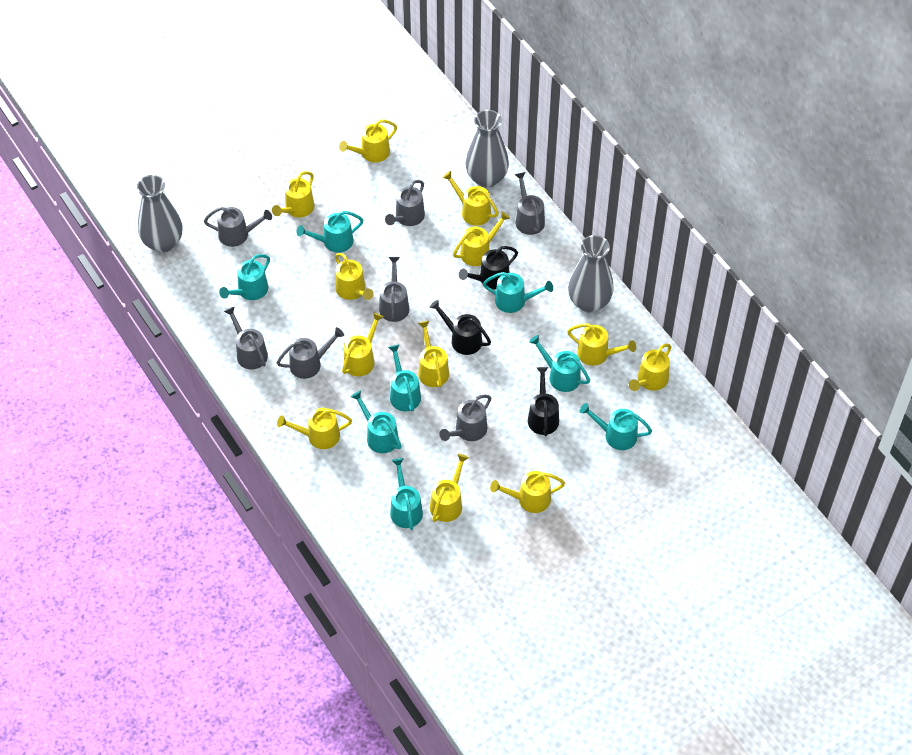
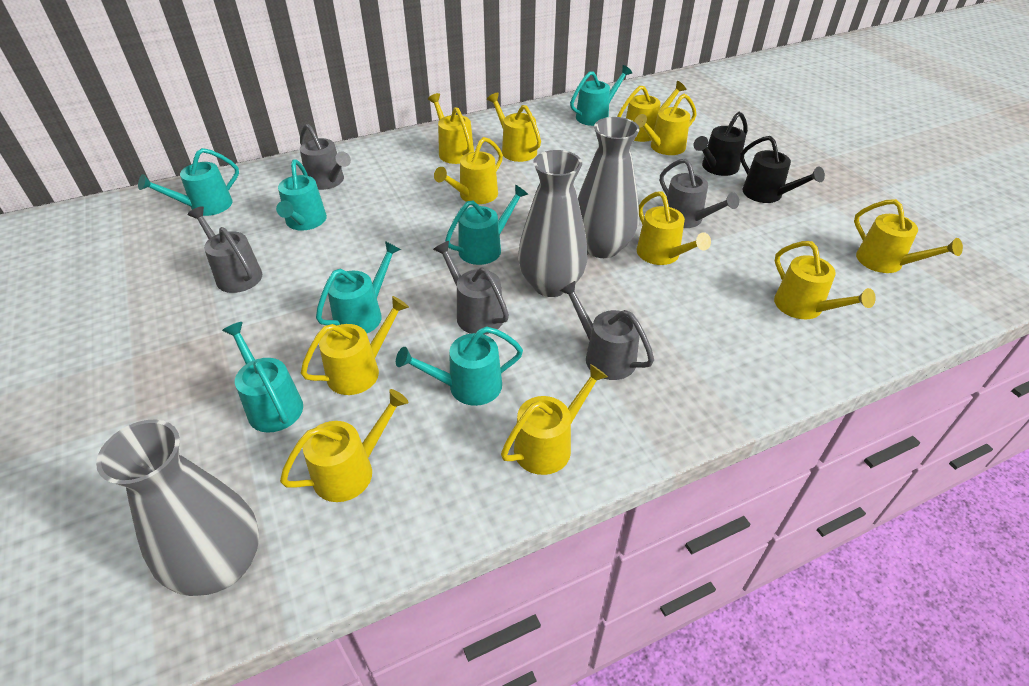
black watering can: 3 -> 2
grey watering can: 7 -> 5
turquoise watering can: 8 -> 7
yellow watering can: 12 -> 11

